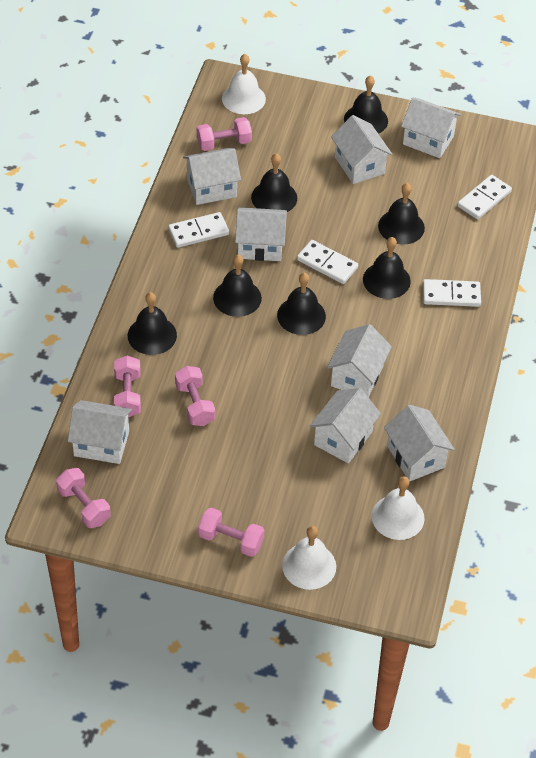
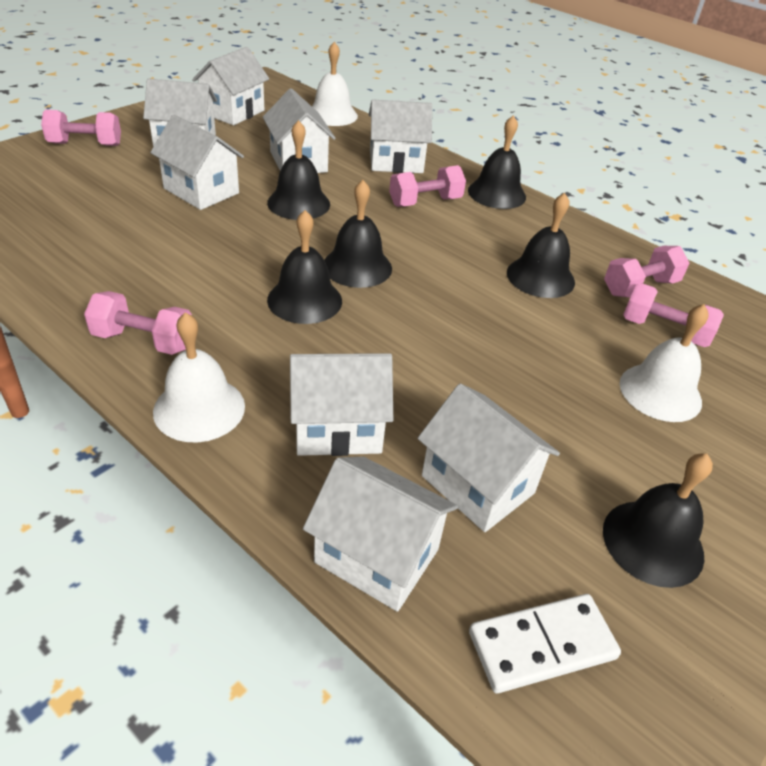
black bell: 7 -> 6
white domino: 4 -> 1

